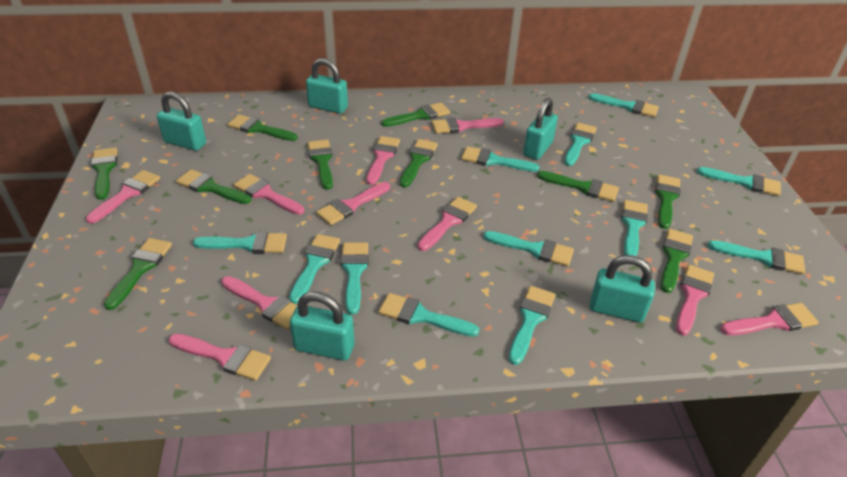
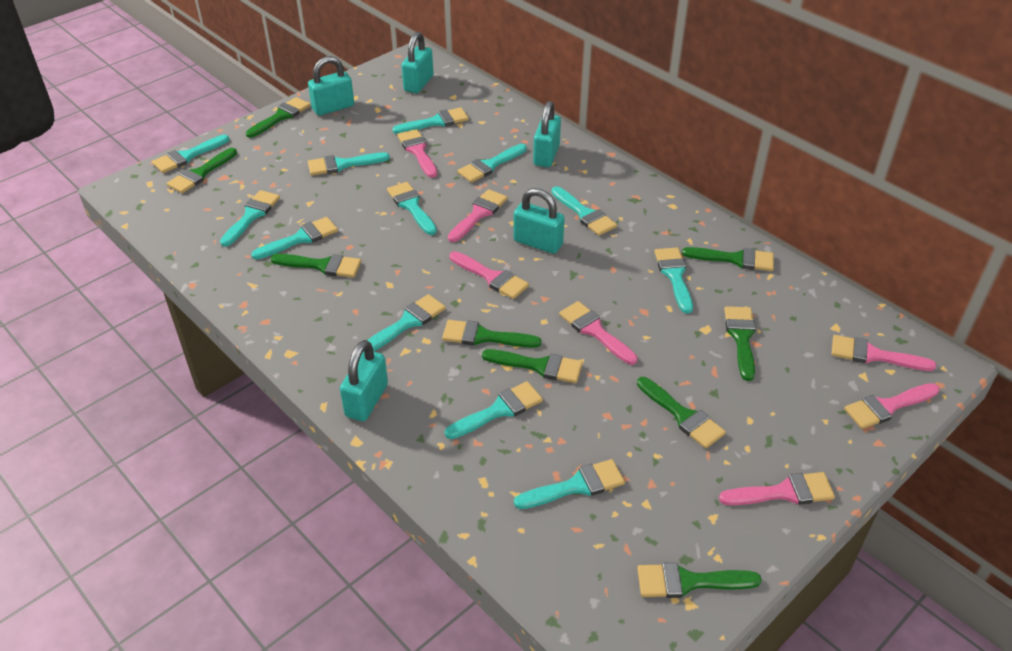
green brush: 10 -> 9
pink brush: 10 -> 7

